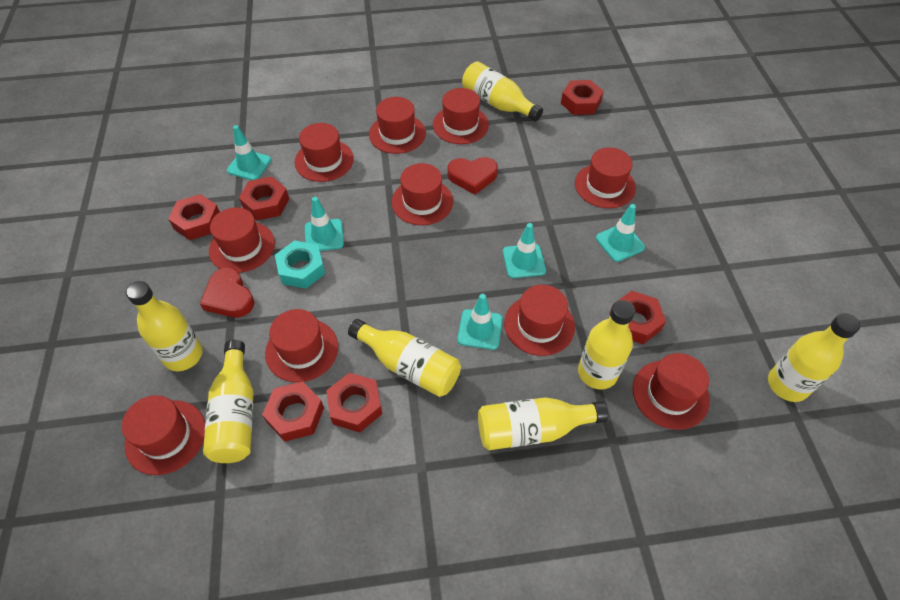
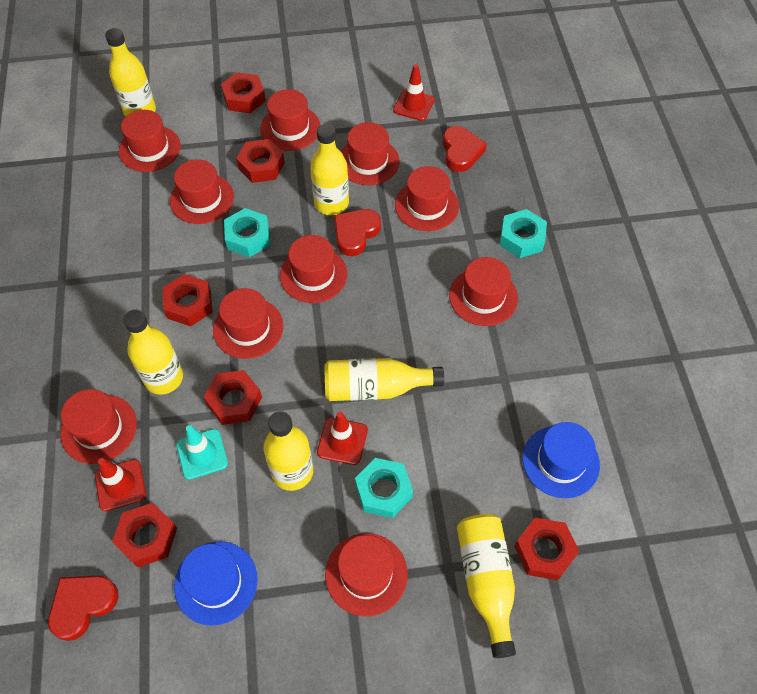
blue hat: 0 -> 2
red heart: 2 -> 3
red traffic cone: 0 -> 3
turquoise nut: 1 -> 3
turquoise traffic cone: 5 -> 1
yellow bottle: 7 -> 6

